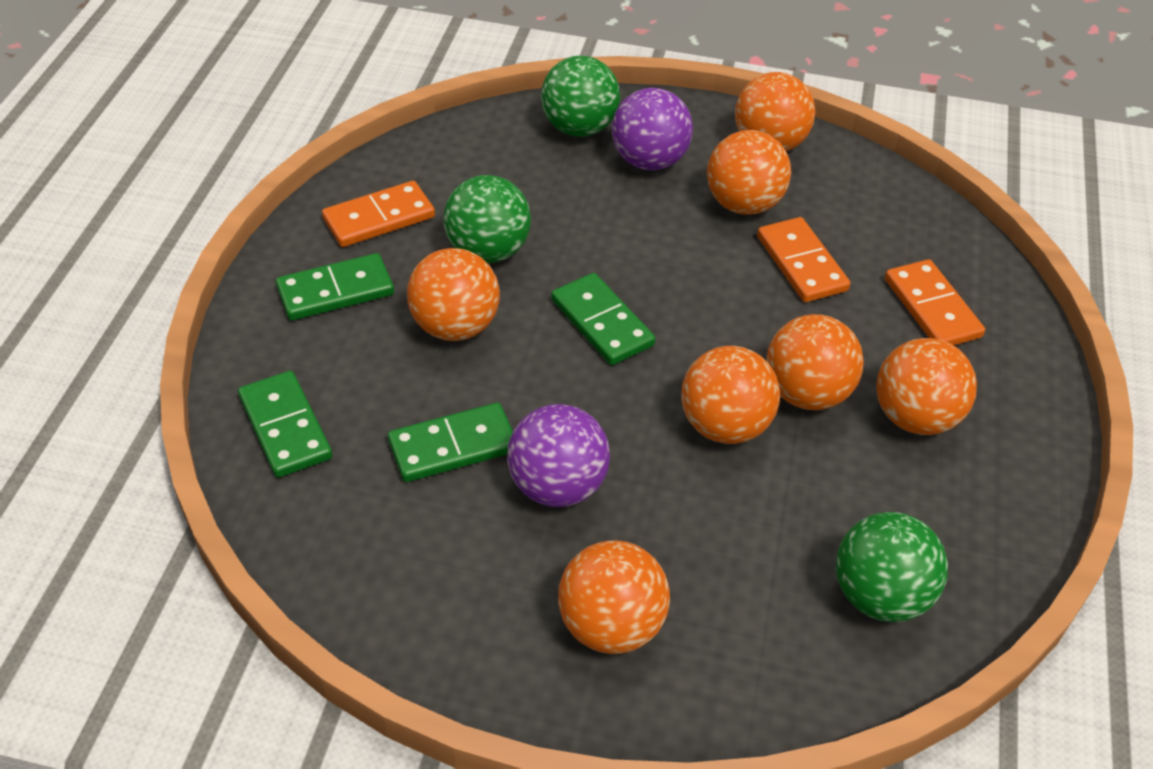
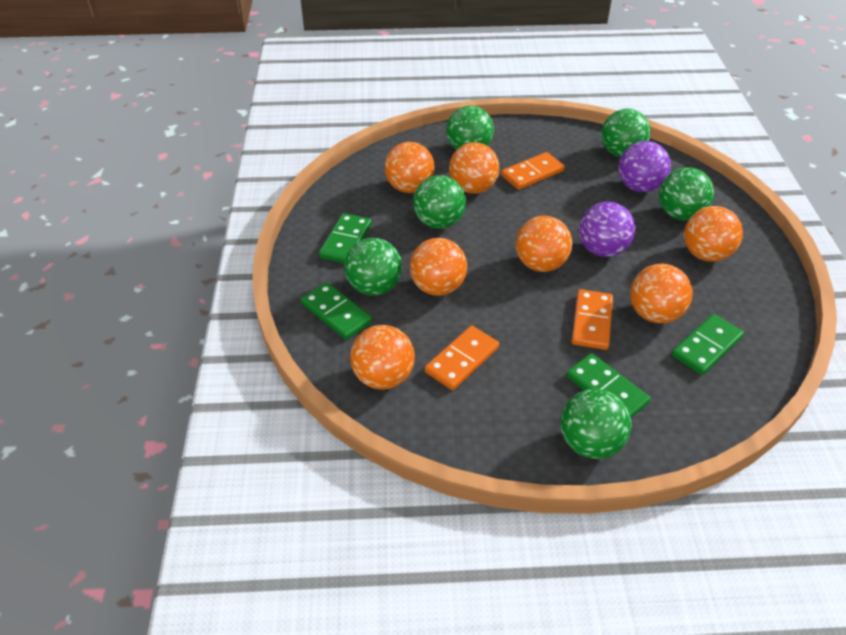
green ball: 3 -> 6

